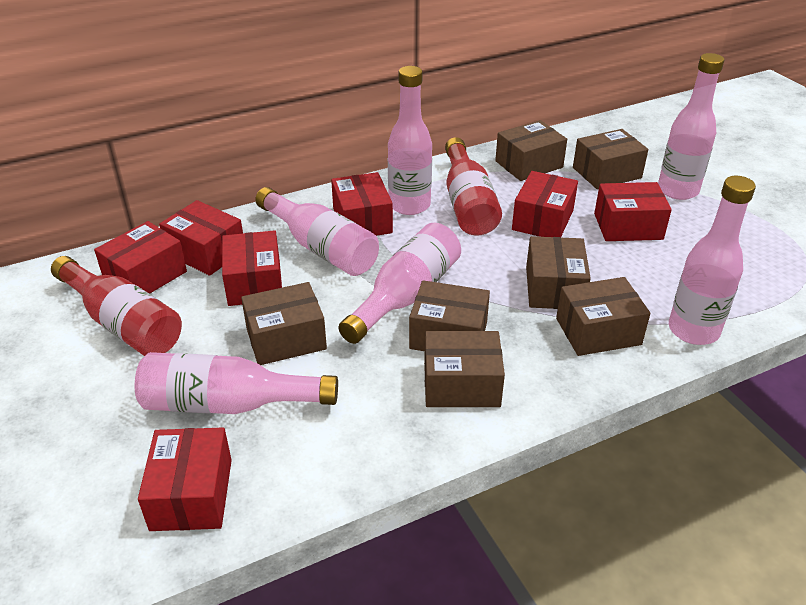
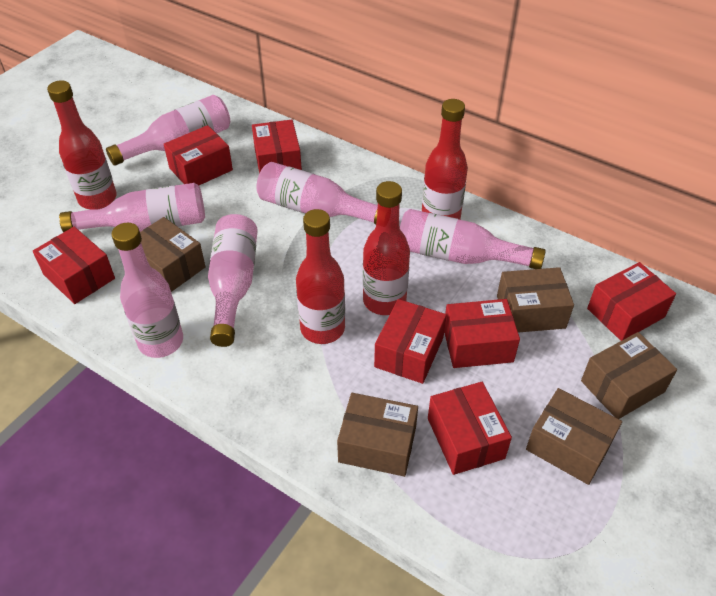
brown box: 7 -> 5
red bottle: 2 -> 4

